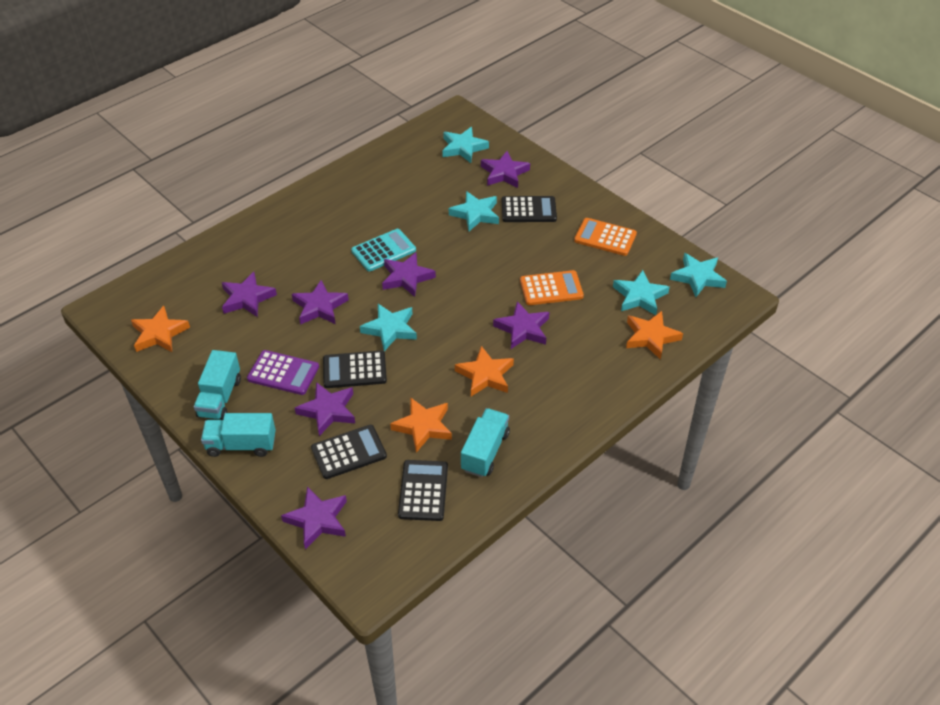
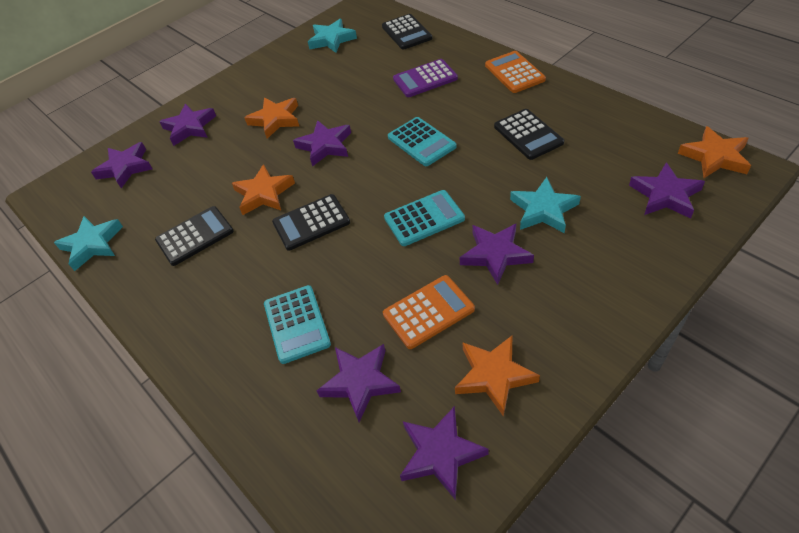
turquoise calculator: 1 -> 3
turquoise star: 5 -> 3
turquoise truck: 3 -> 0

